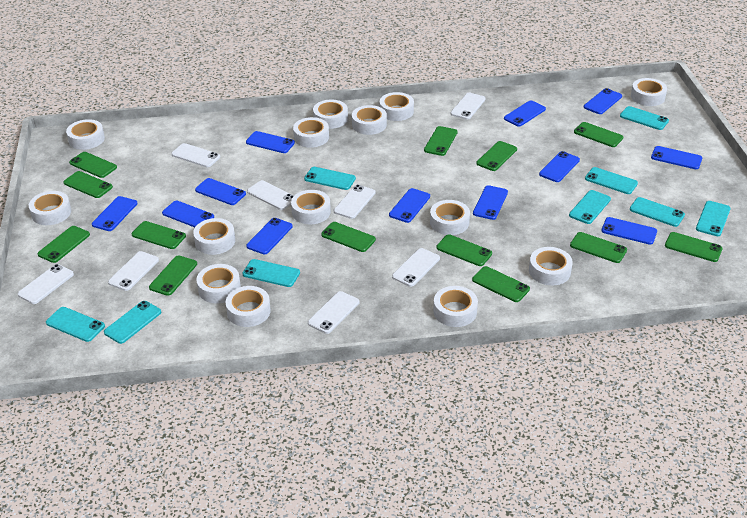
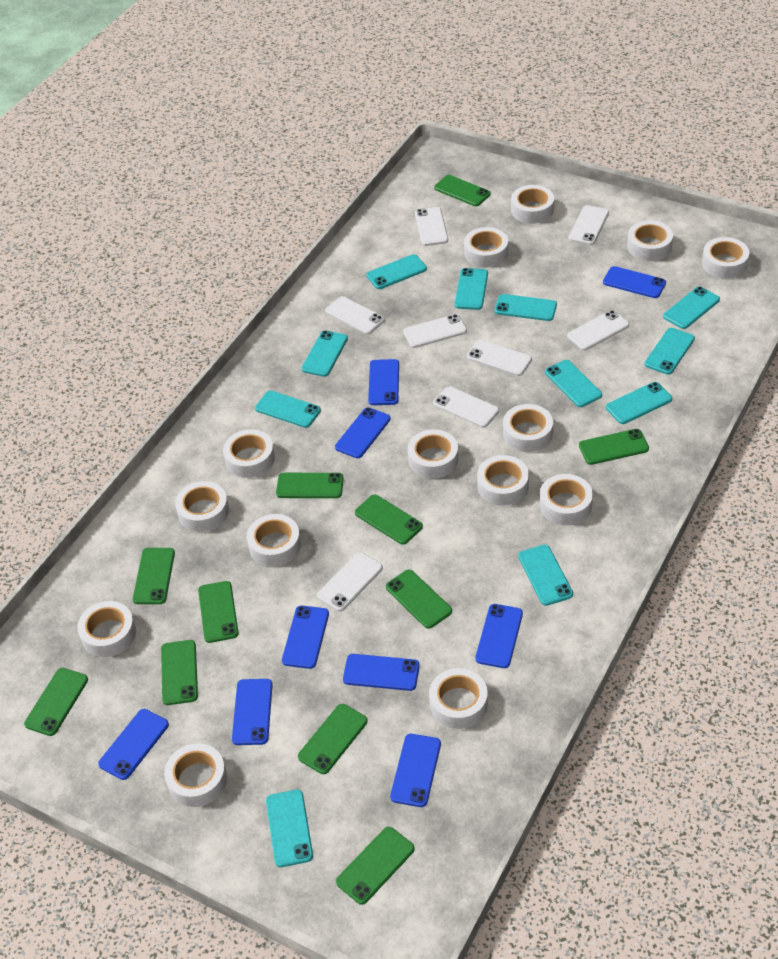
blue phone: 12 -> 9
green phone: 13 -> 11
turquoise phone: 9 -> 11

